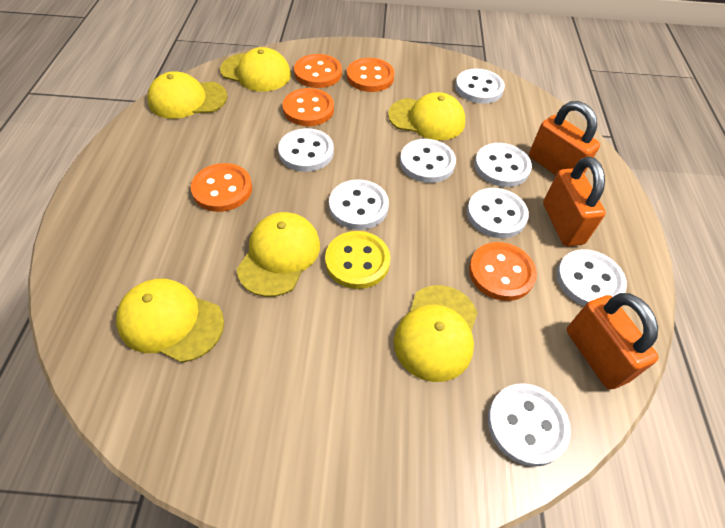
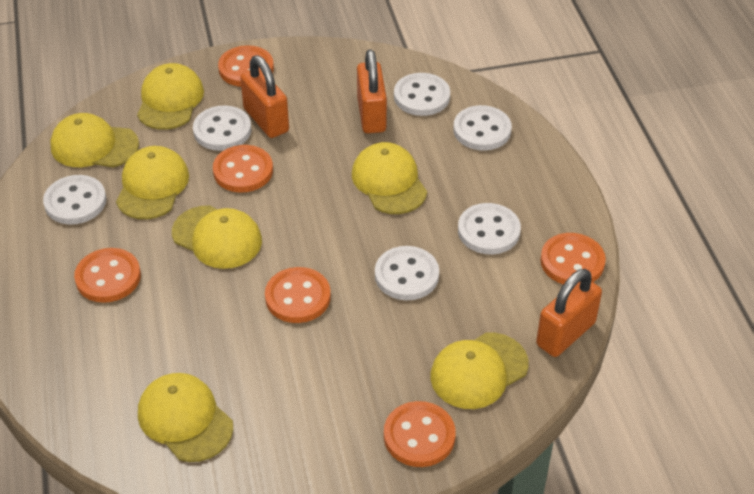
orange button: 5 -> 6
white button: 8 -> 6
yellow button: 1 -> 0
yellow cap: 6 -> 7

